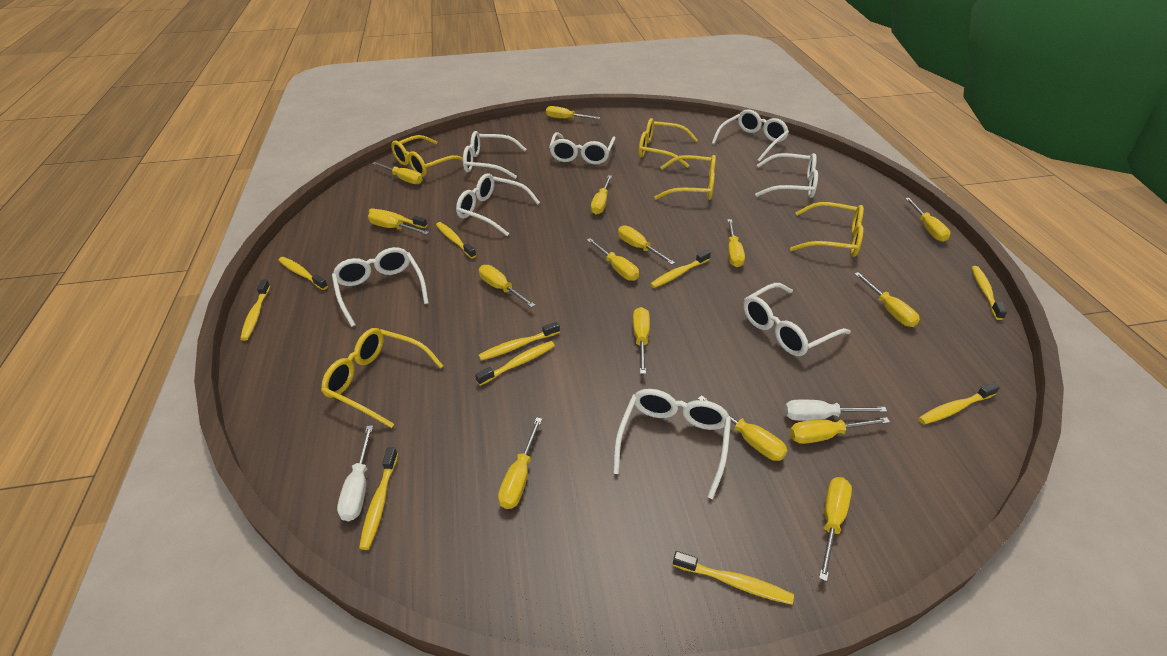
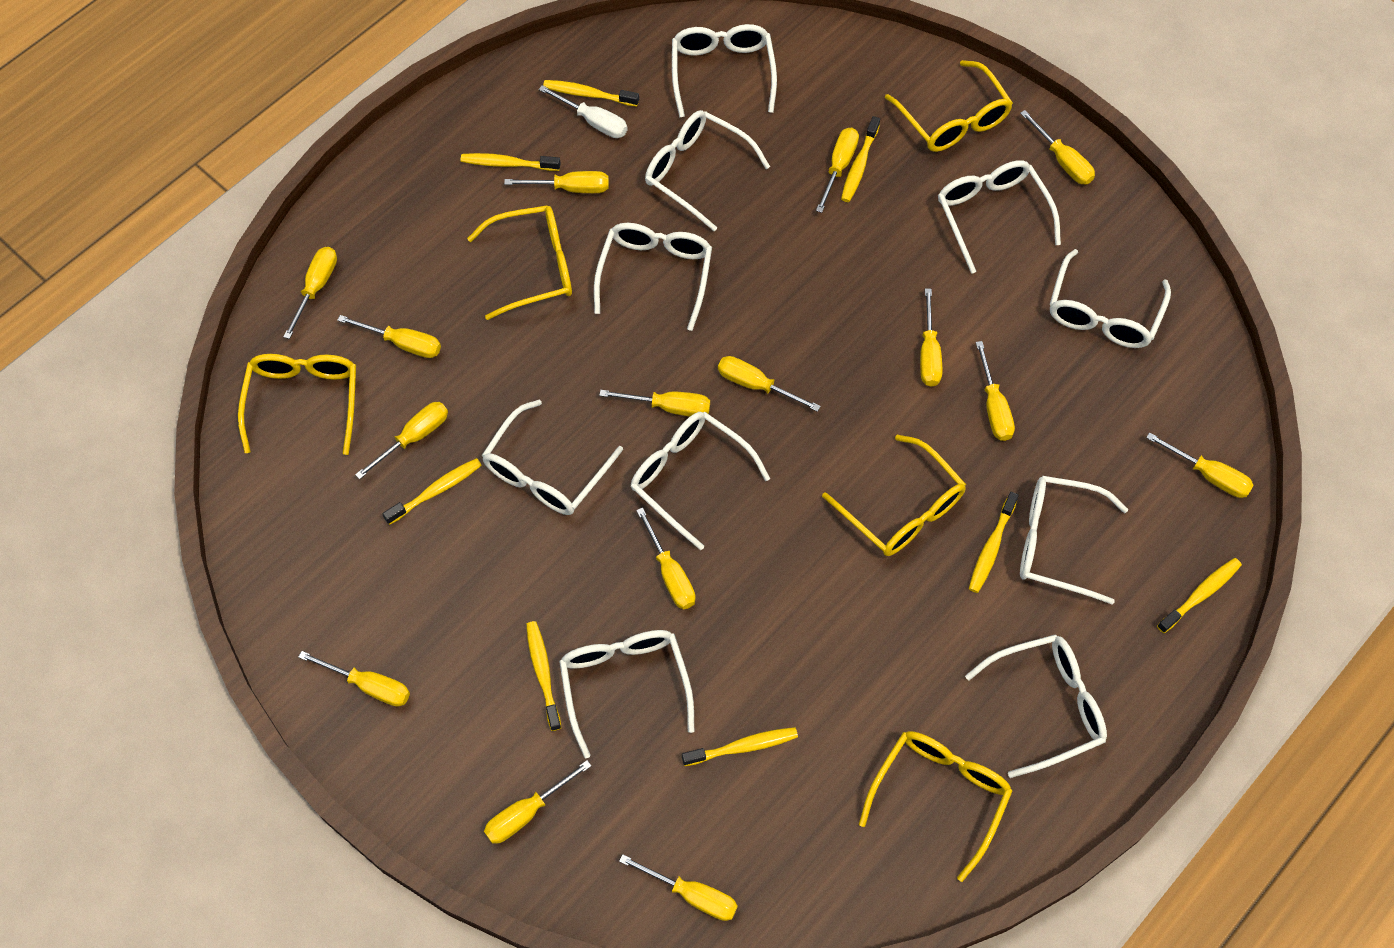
white glasses: 8 -> 10
white screwdriver: 2 -> 1
yellow toothbrush: 11 -> 8

